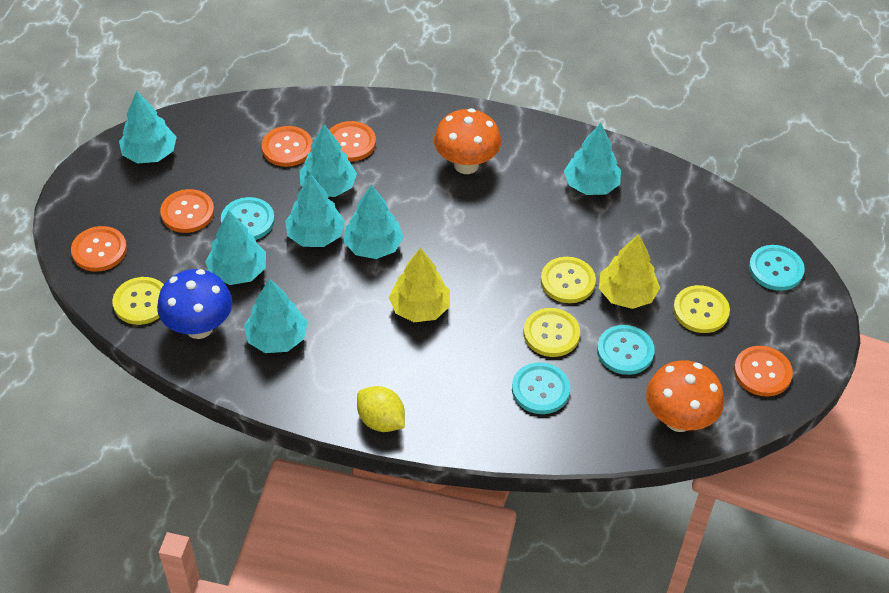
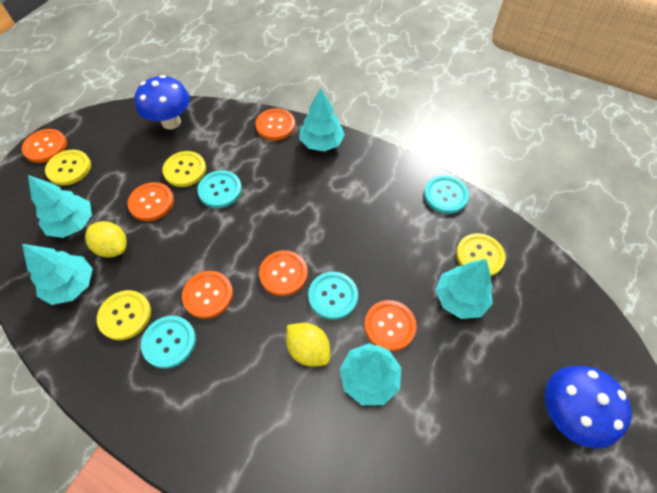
blue mushroom: 1 -> 2
orange button: 5 -> 6
orange mushroom: 2 -> 0
turquoise tree: 7 -> 5
yellow lemon: 1 -> 2
yellow tree: 2 -> 0

